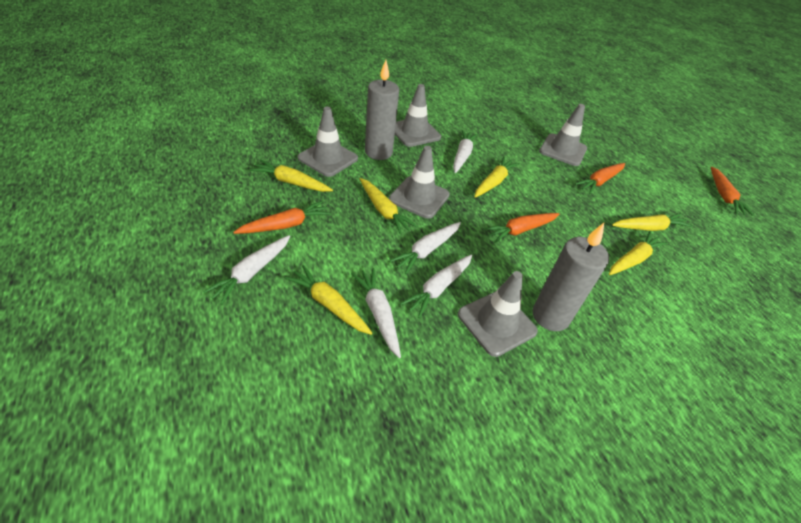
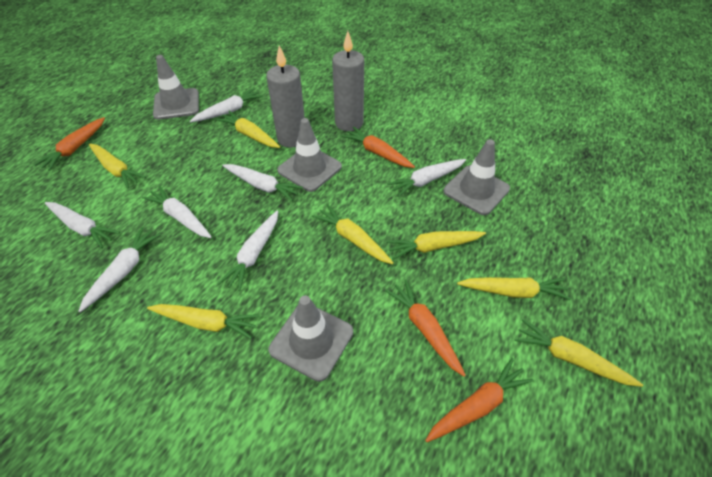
grey traffic cone: 5 -> 4
white carrot: 5 -> 7
yellow carrot: 6 -> 7

